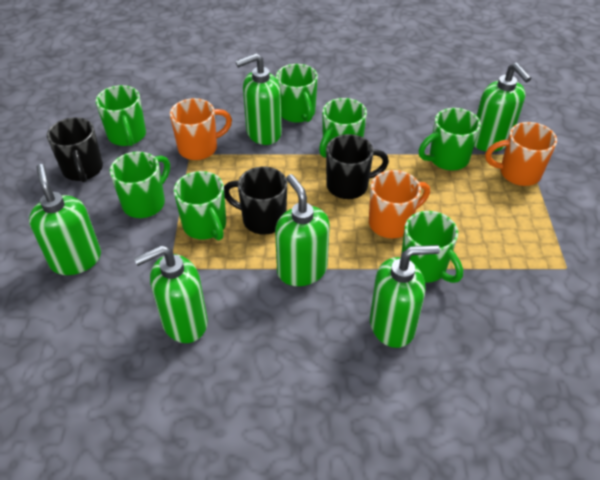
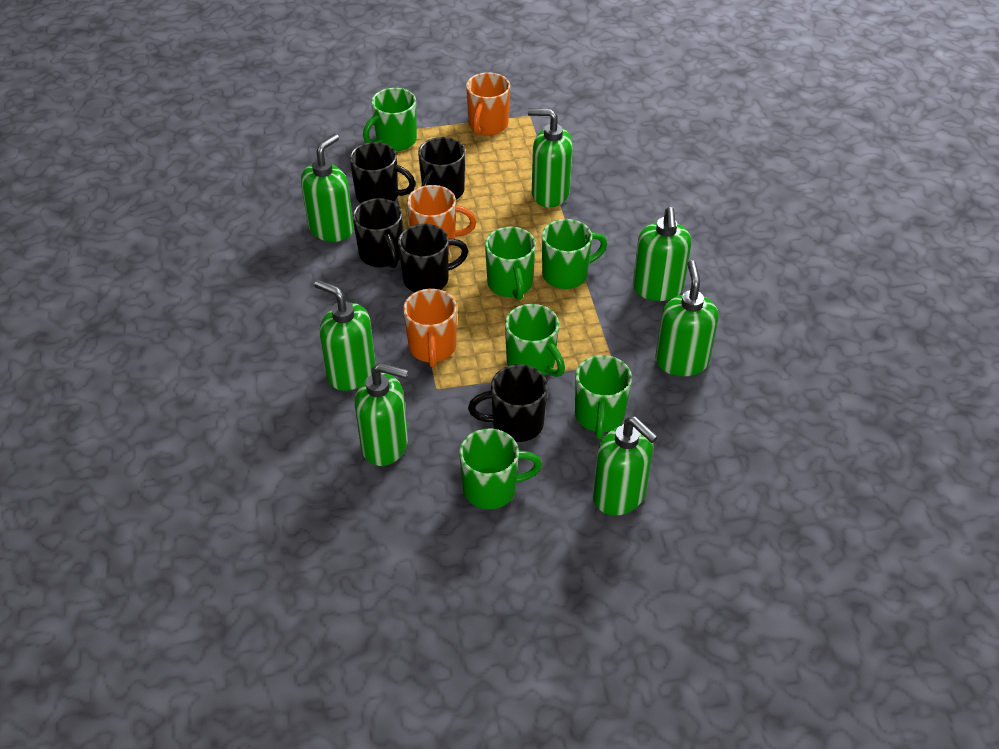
black mug: 3 -> 5
green mug: 7 -> 6
green soap dispenser: 6 -> 7

